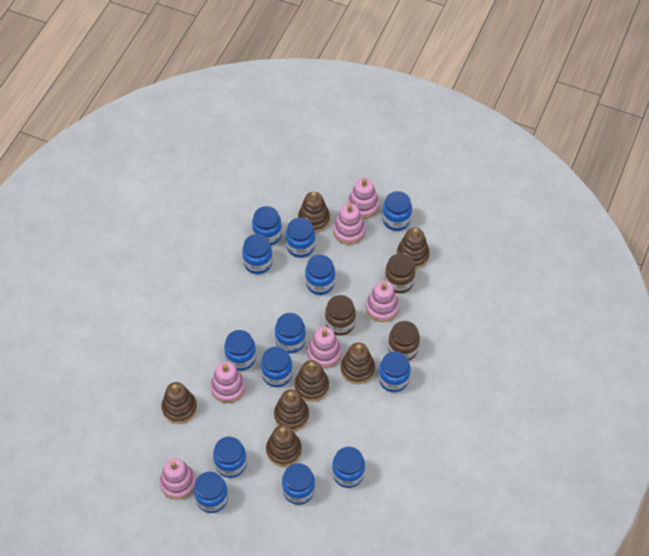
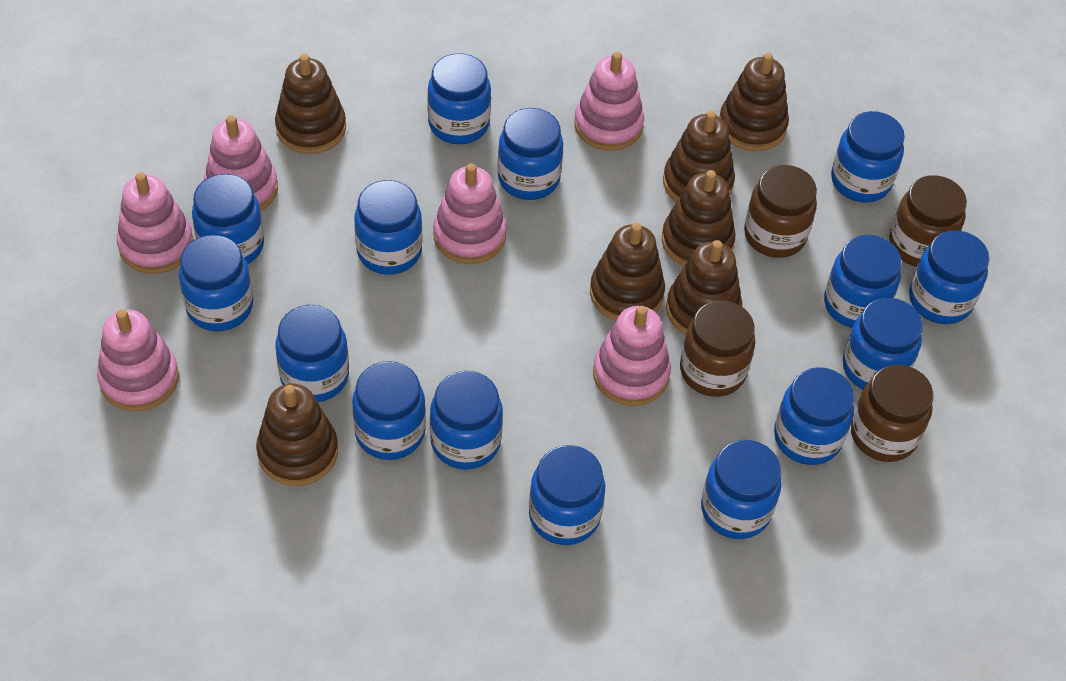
blue jar: 13 -> 15
brown jar: 3 -> 4

